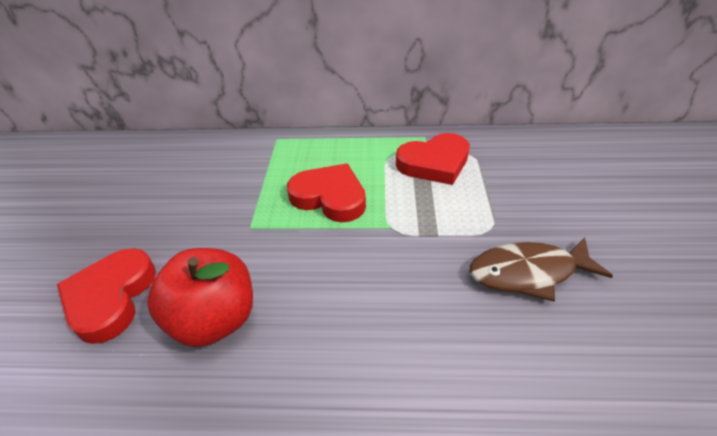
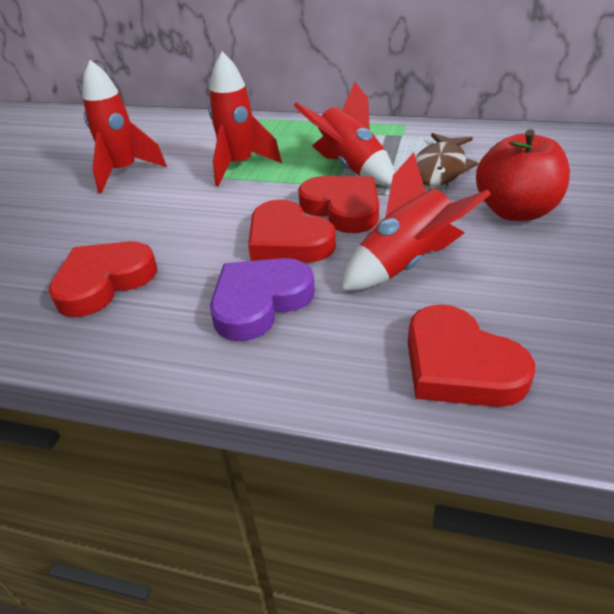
purple heart: 0 -> 1
red heart: 3 -> 4
red rocket: 0 -> 4

